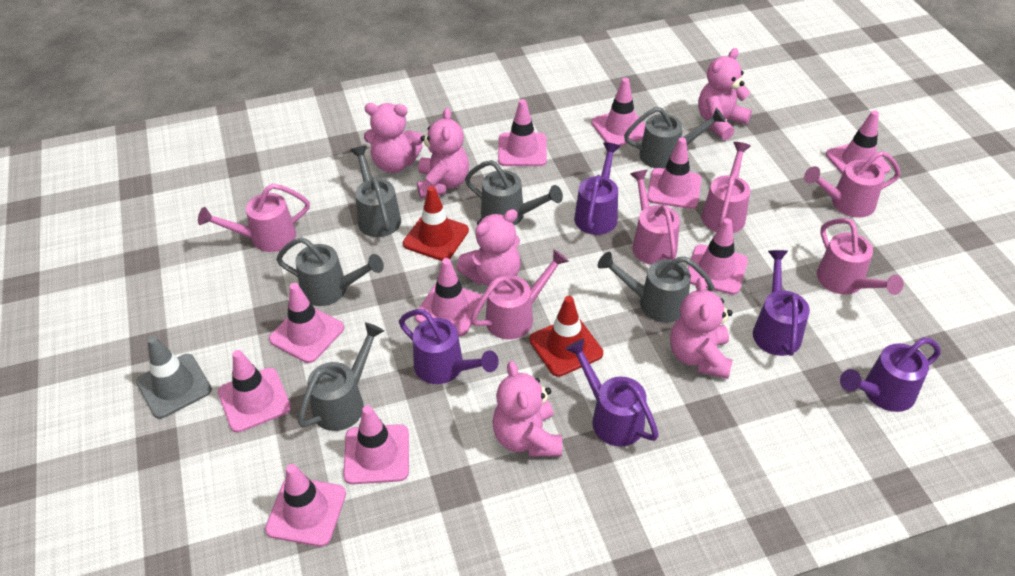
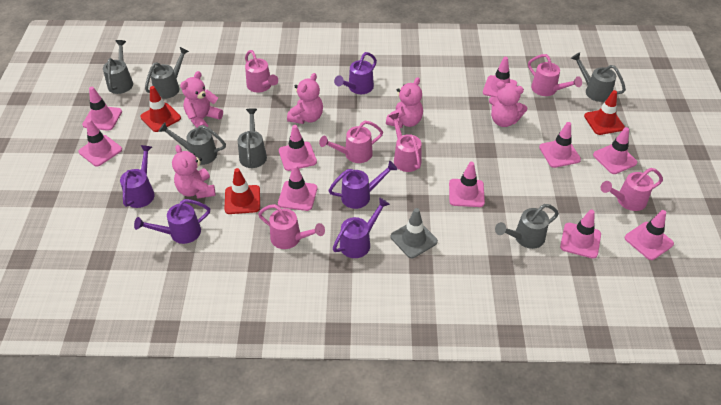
pink teddy bear: 6 -> 5
red traffic cone: 2 -> 3

